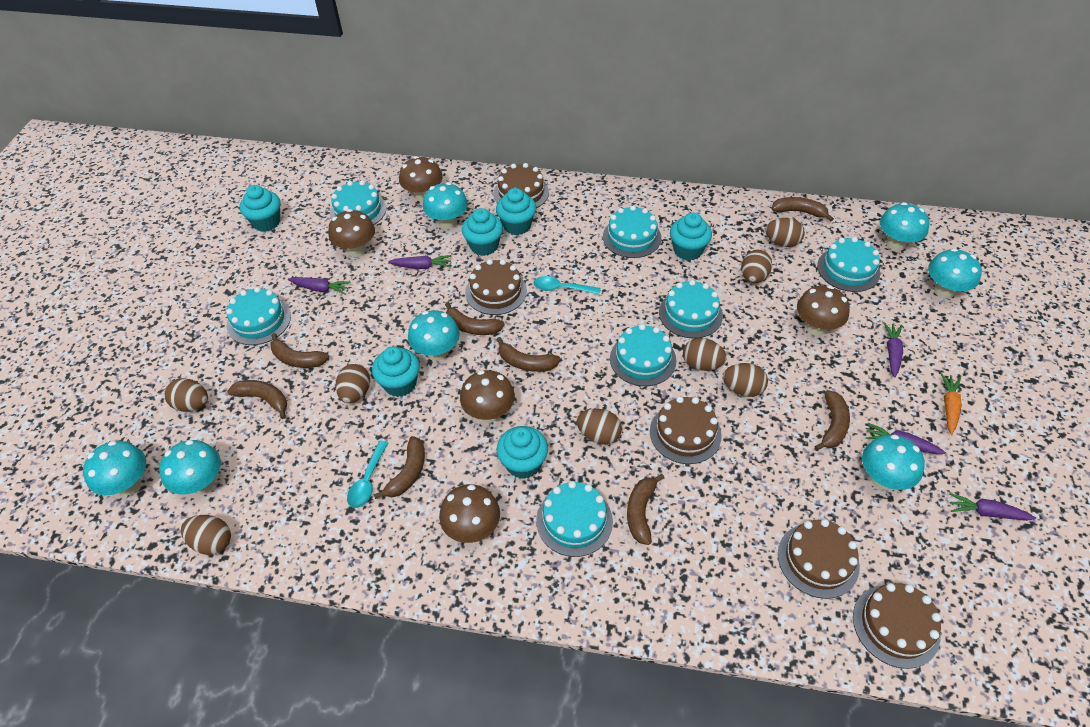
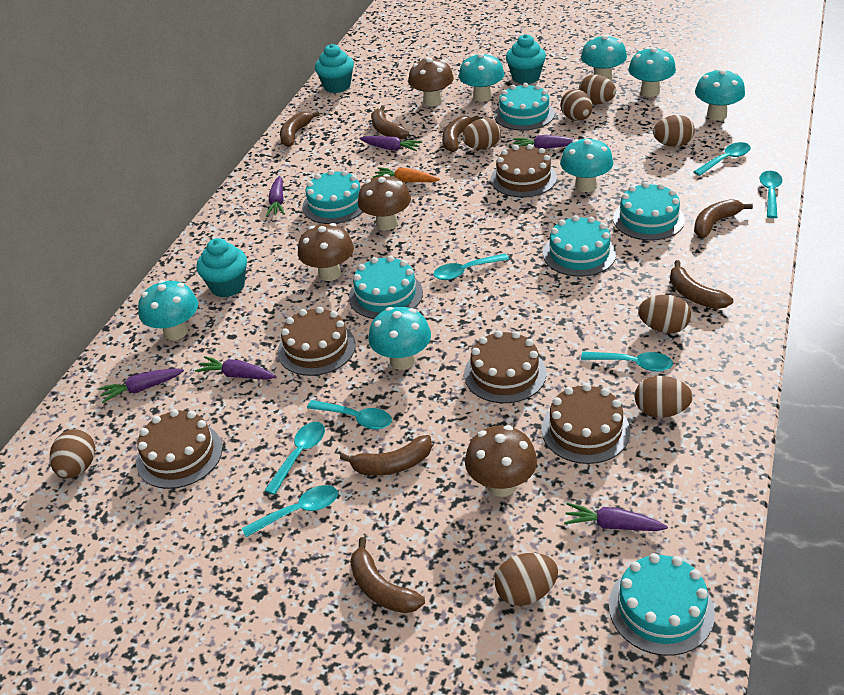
brown banana: 8 -> 7
brown mushroom: 5 -> 4
purple carrot: 5 -> 6
turquoise cake: 7 -> 6
turquoise cupcake: 6 -> 3
turquoise spoon: 2 -> 7

